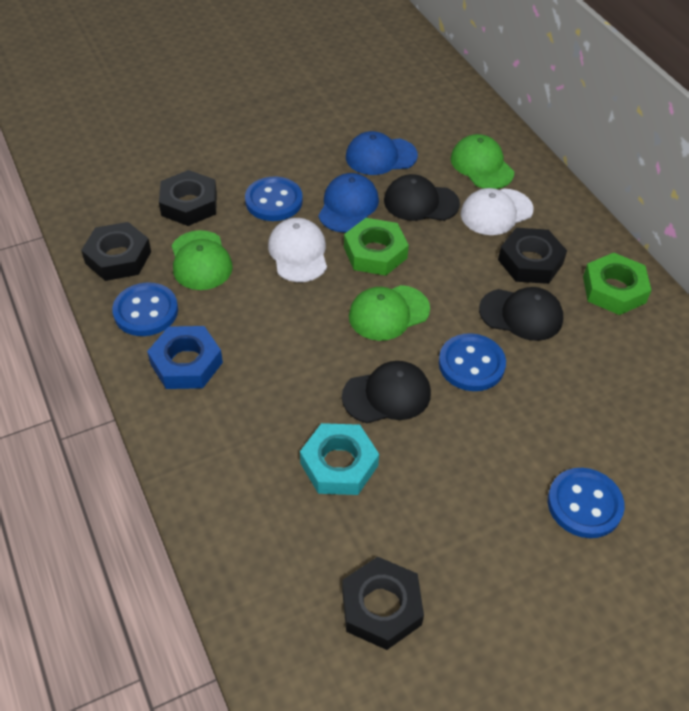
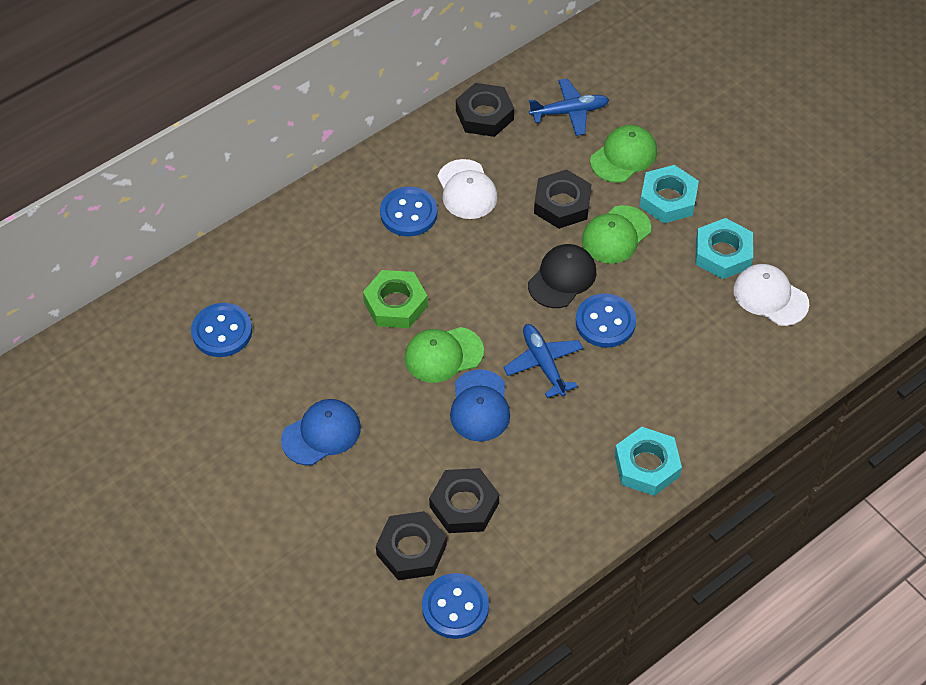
black cap: 3 -> 1
blue nut: 1 -> 0
blue plane: 0 -> 2
green nut: 2 -> 1
turquoise nut: 1 -> 3

